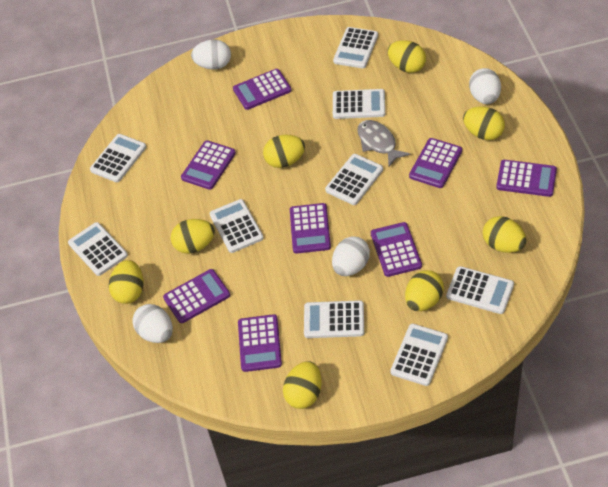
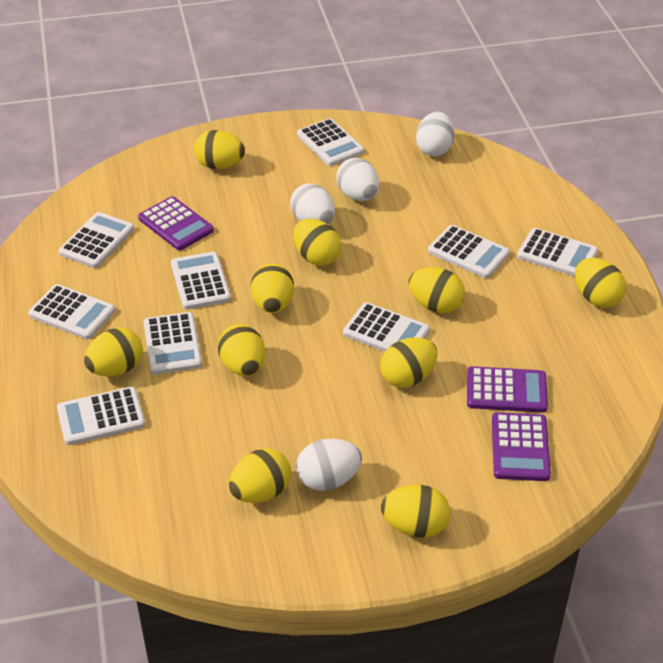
grey fish: 1 -> 0
purple calculator: 8 -> 3
yellow egg: 8 -> 10

